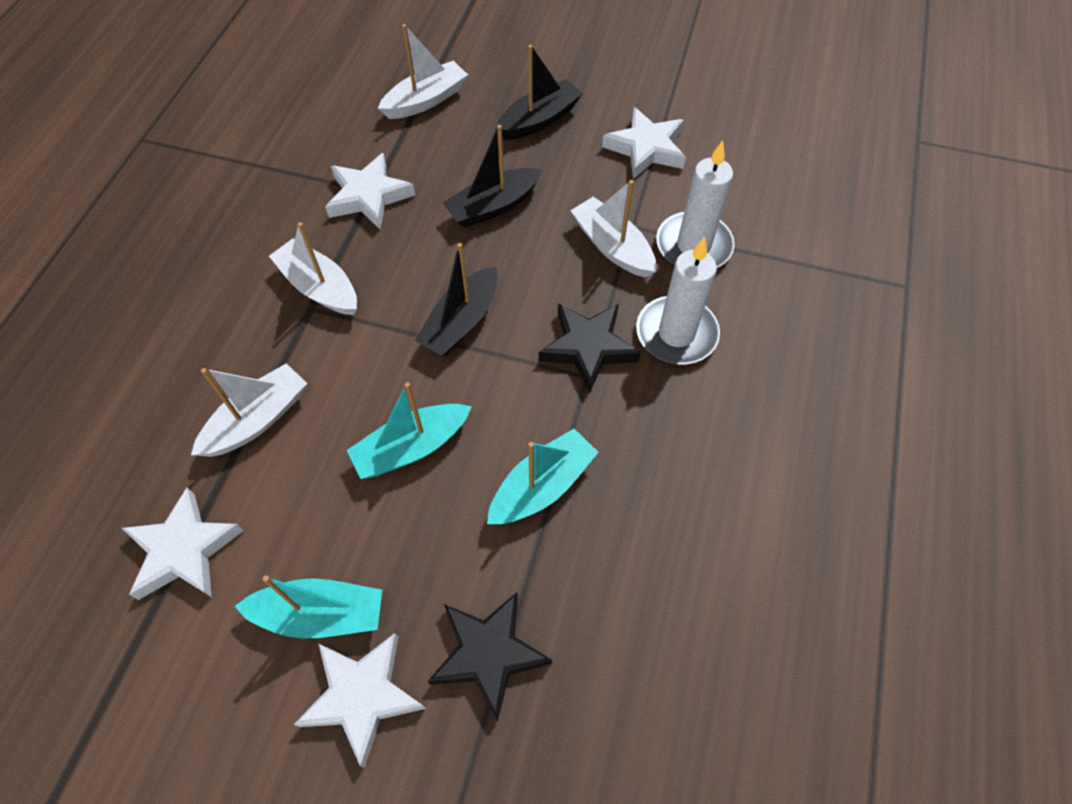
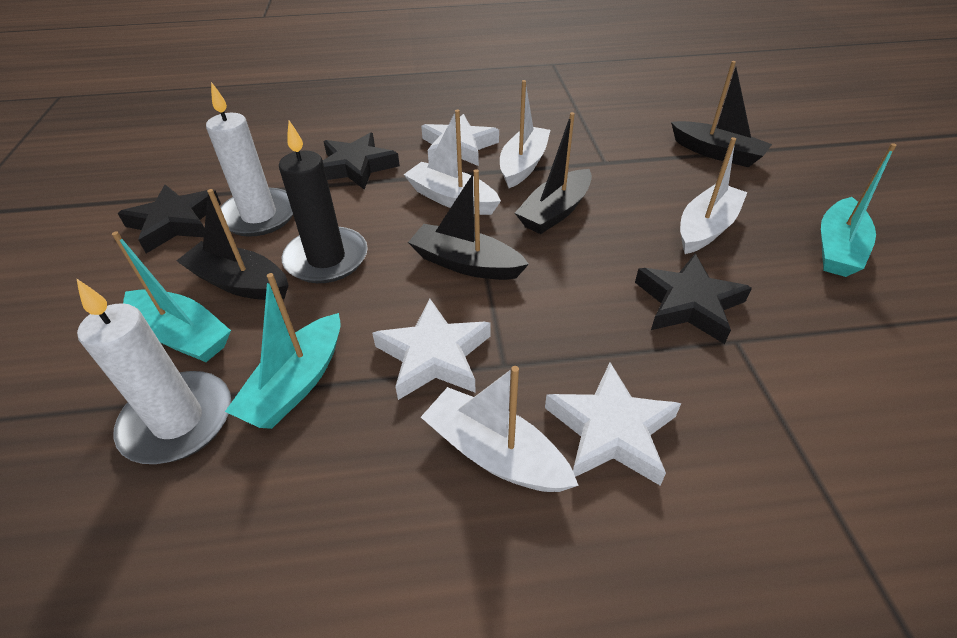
black boat: 3 -> 4
black candle: 0 -> 1
black star: 2 -> 3
white star: 4 -> 3

